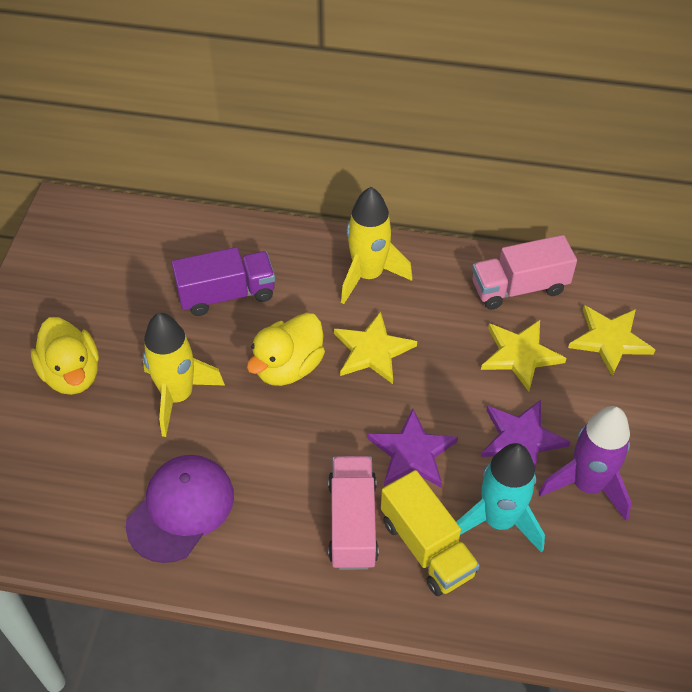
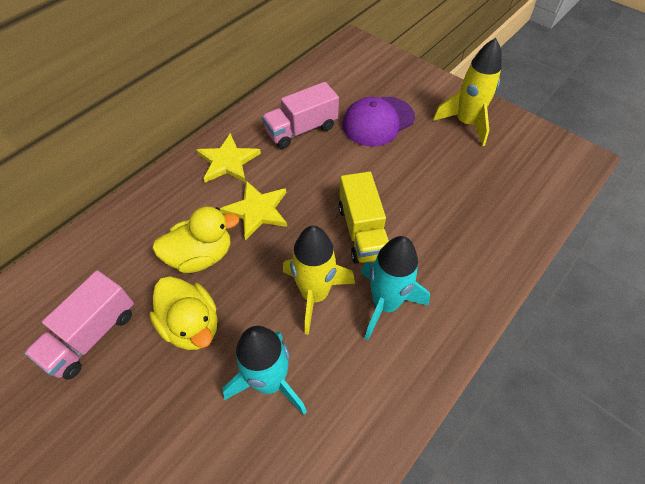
purple rocket: 1 -> 0
purple star: 2 -> 0
purple truck: 1 -> 0
turquoise rocket: 1 -> 2
yellow star: 3 -> 2

